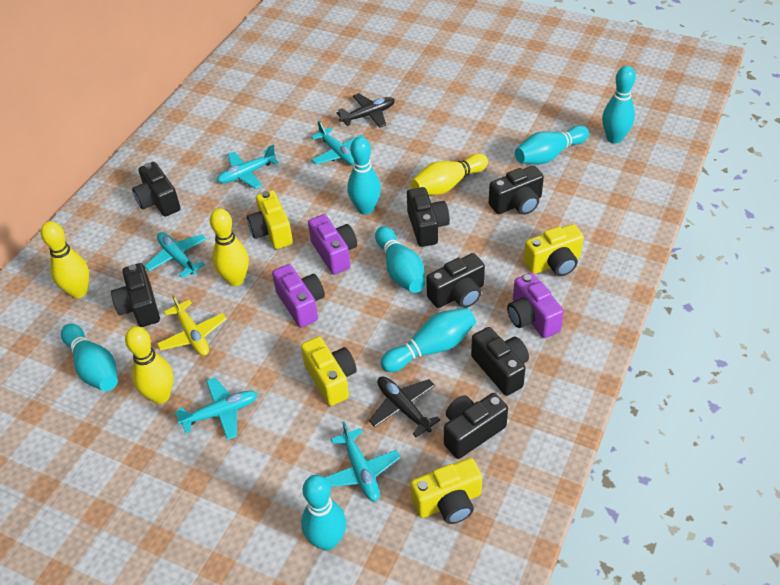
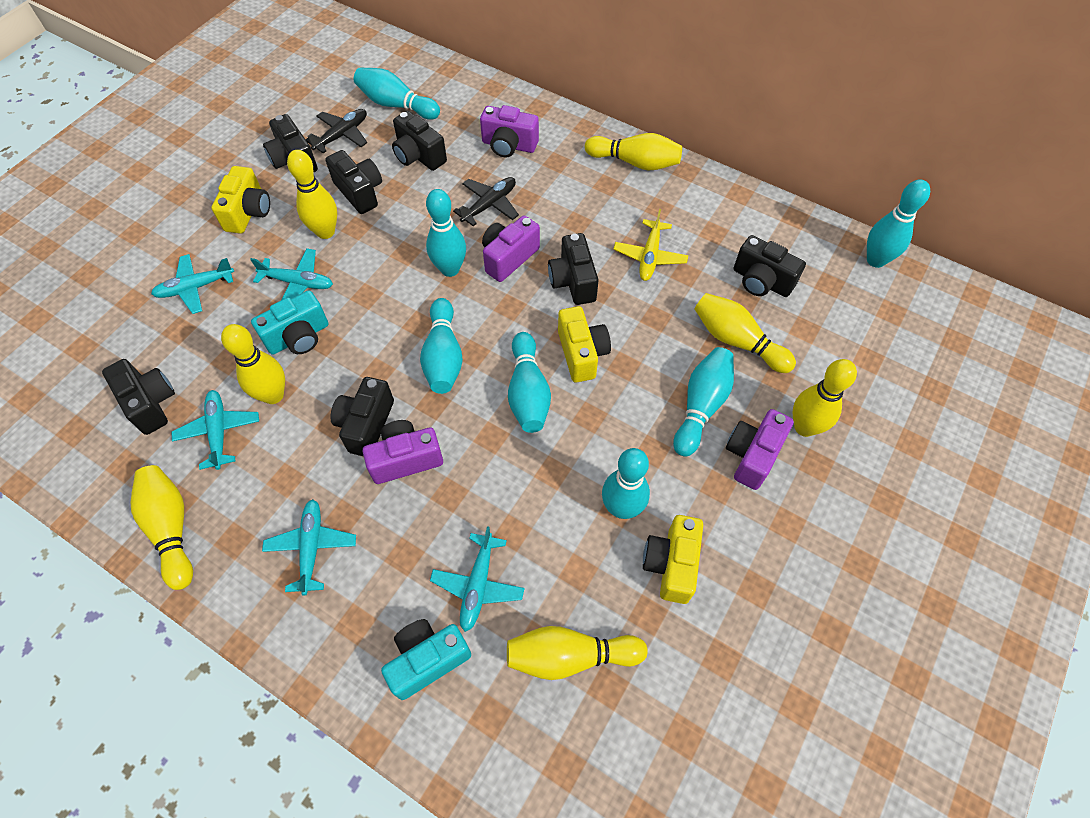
purple camera: 3 -> 4
turquoise camera: 0 -> 2
yellow bowling pin: 4 -> 7
yellow camera: 4 -> 3

